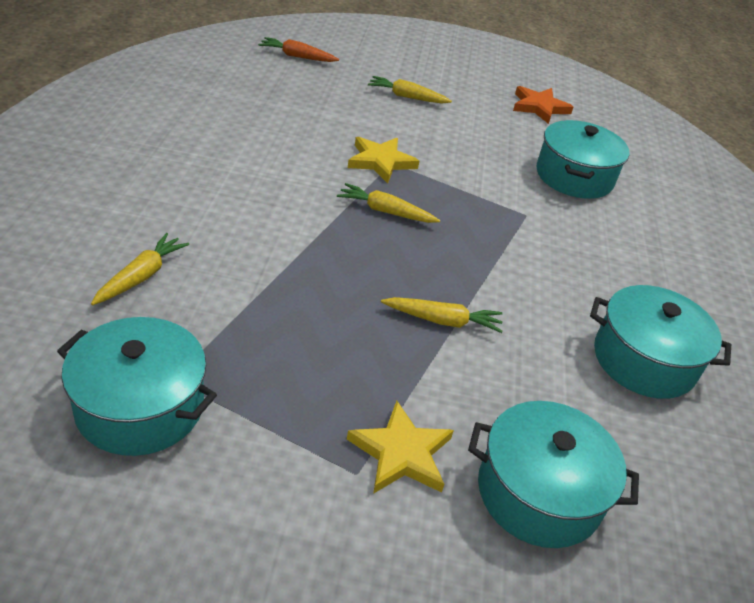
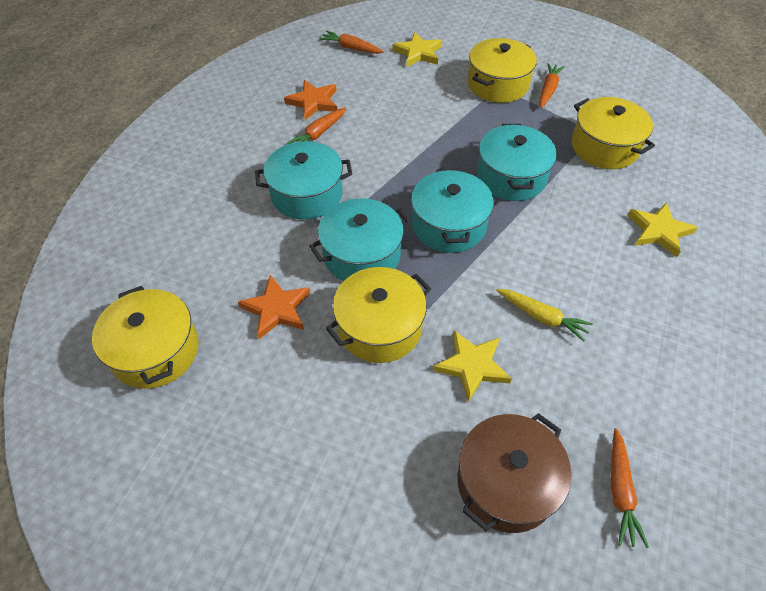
brown pot: 0 -> 1
orange carrot: 1 -> 4
orange star: 1 -> 2
yellow carrot: 4 -> 1
yellow pot: 0 -> 4
yellow star: 2 -> 3

